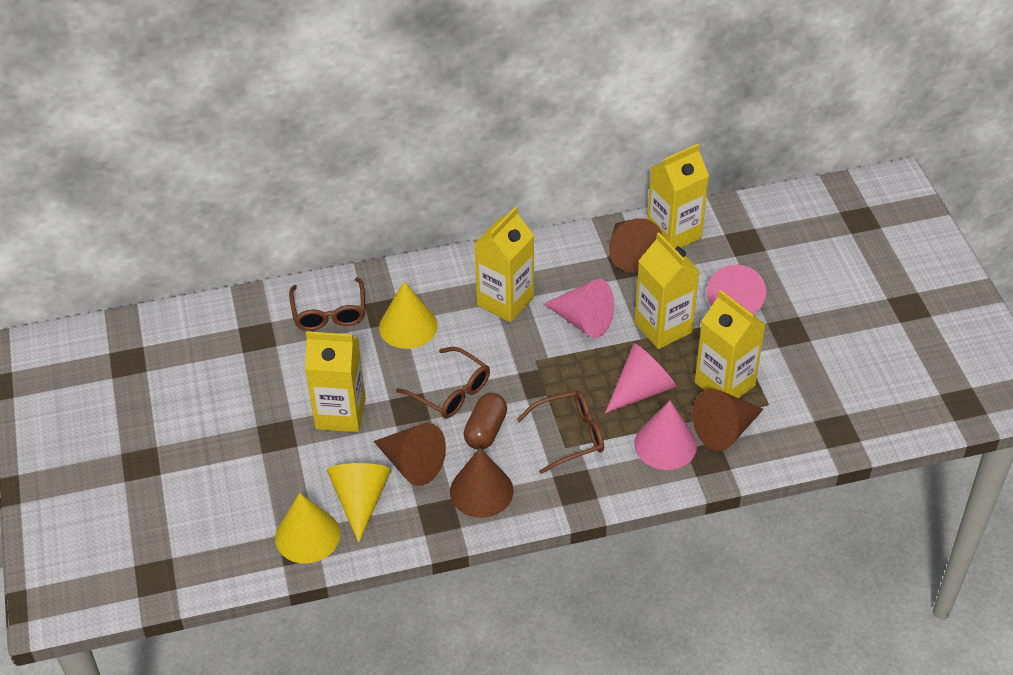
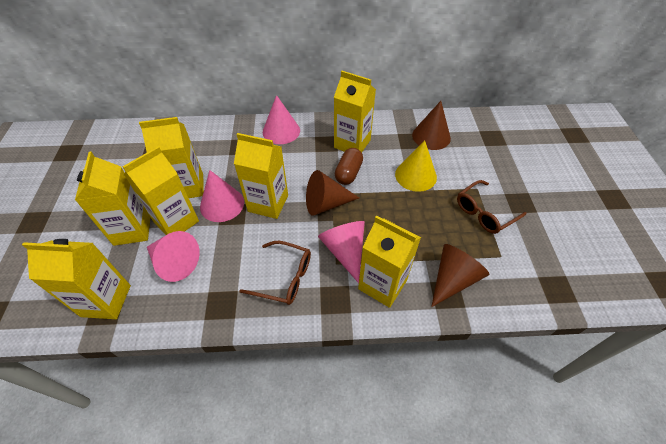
brown cone: 4 -> 3
brown glasses: 3 -> 2
yellow carton: 5 -> 7
yellow cone: 3 -> 1

